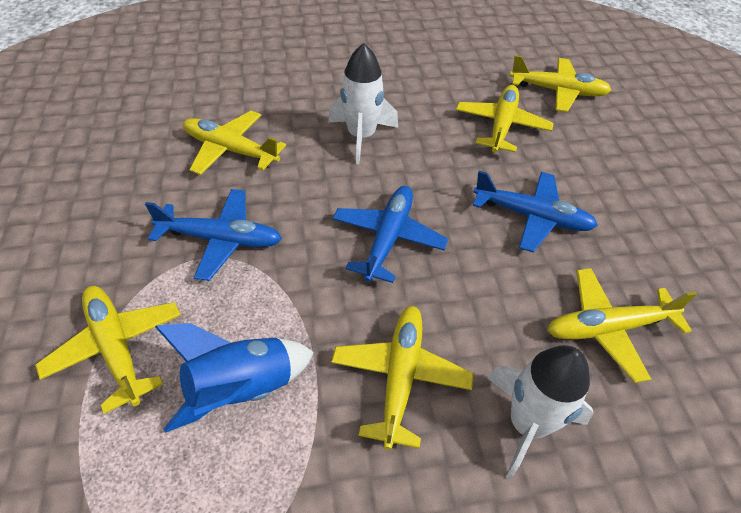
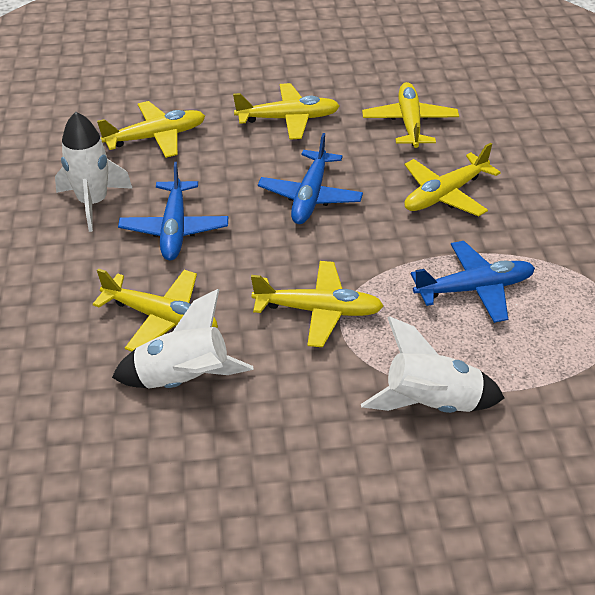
blue rocket: 1 -> 0
white rocket: 2 -> 3

